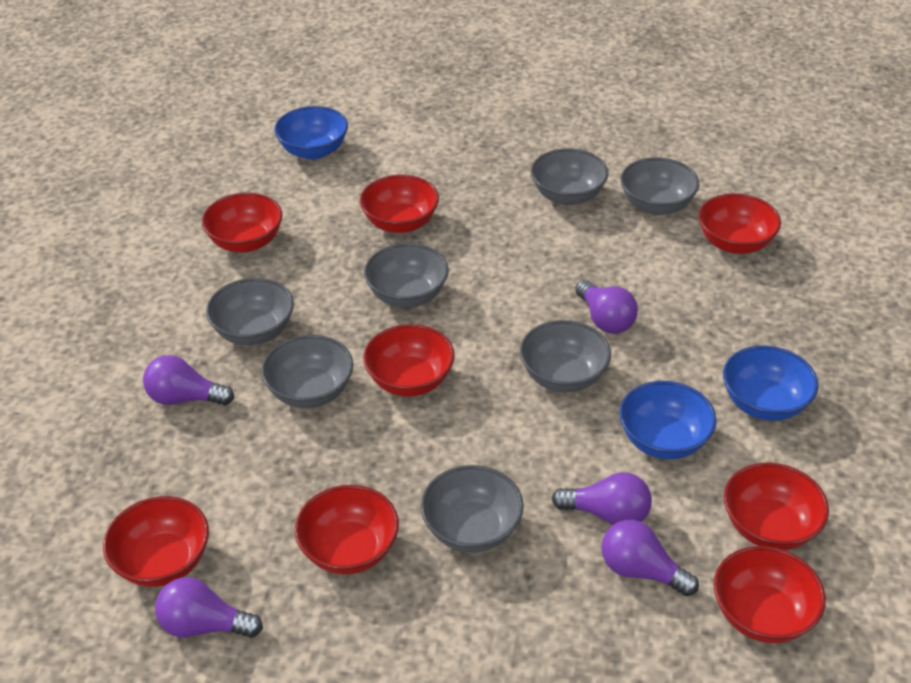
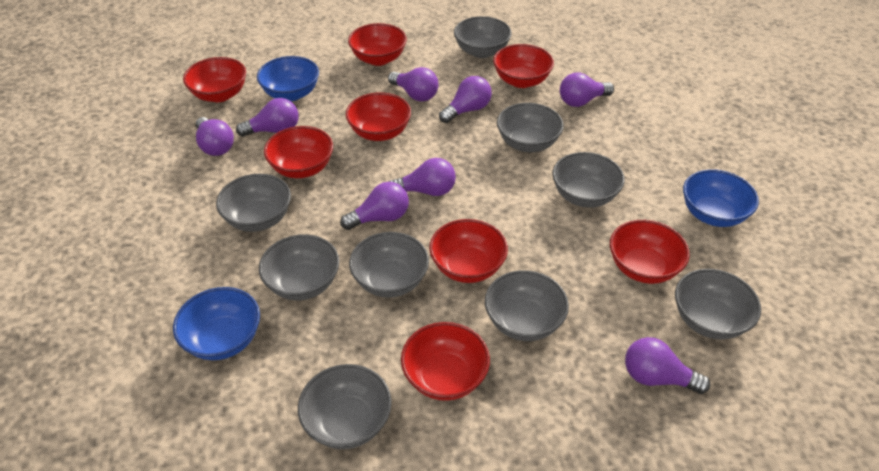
grey bowl: 7 -> 9
purple light bulb: 5 -> 8

